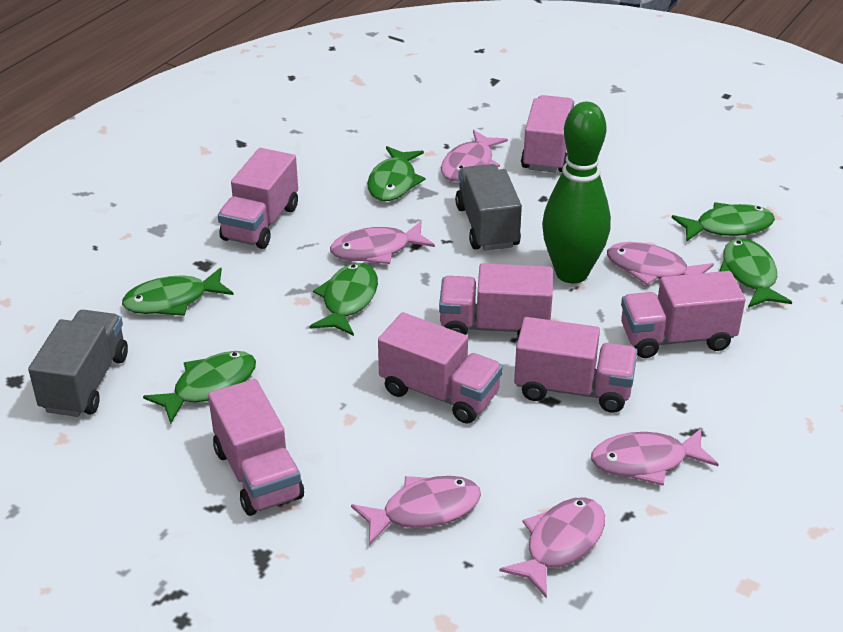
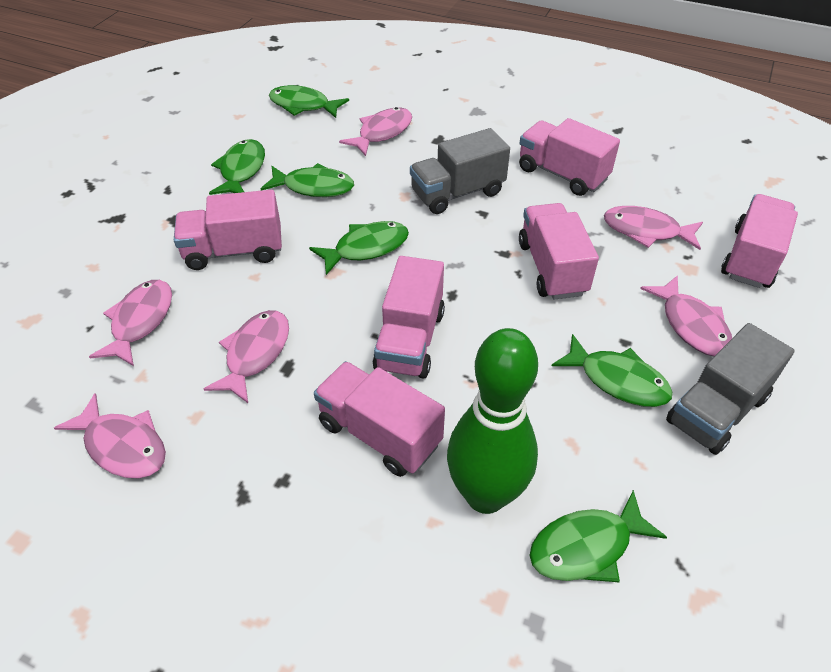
pink truck: 7 -> 6

